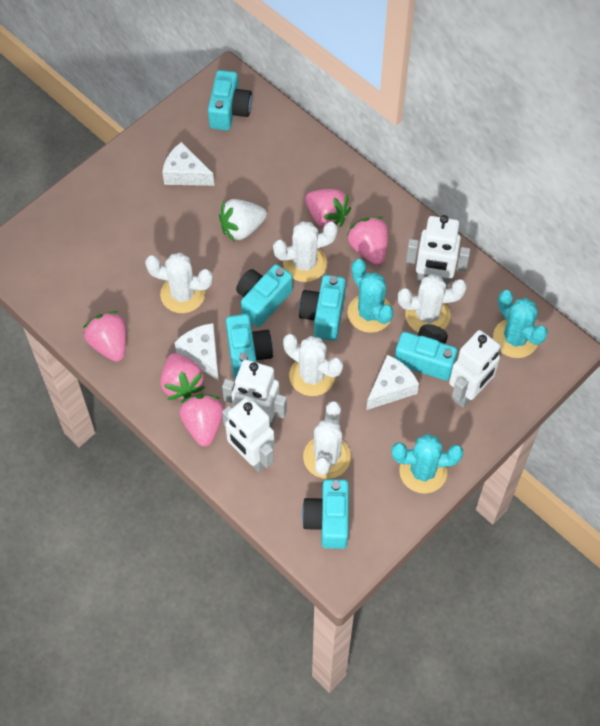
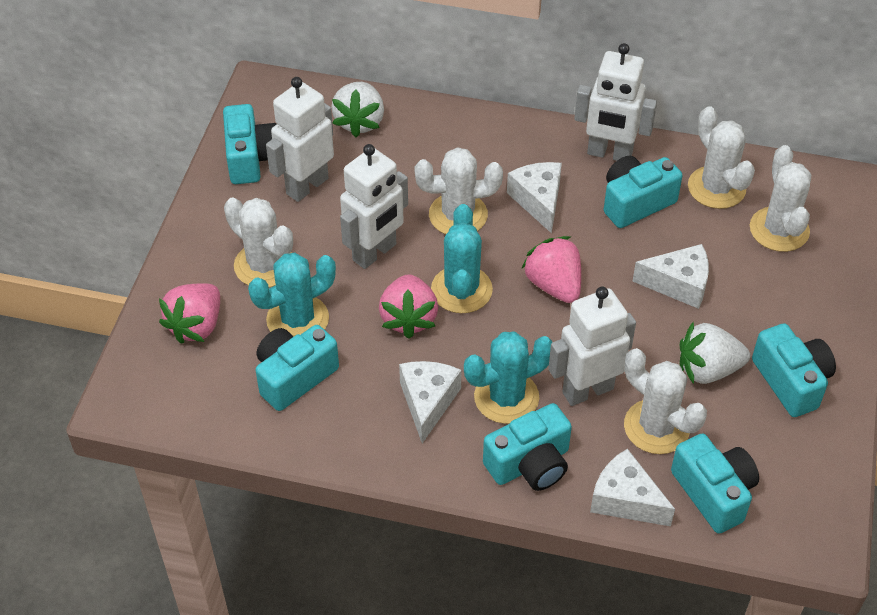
pink strawberry: 5 -> 3
white cheese: 3 -> 4
white strawberry: 1 -> 2

